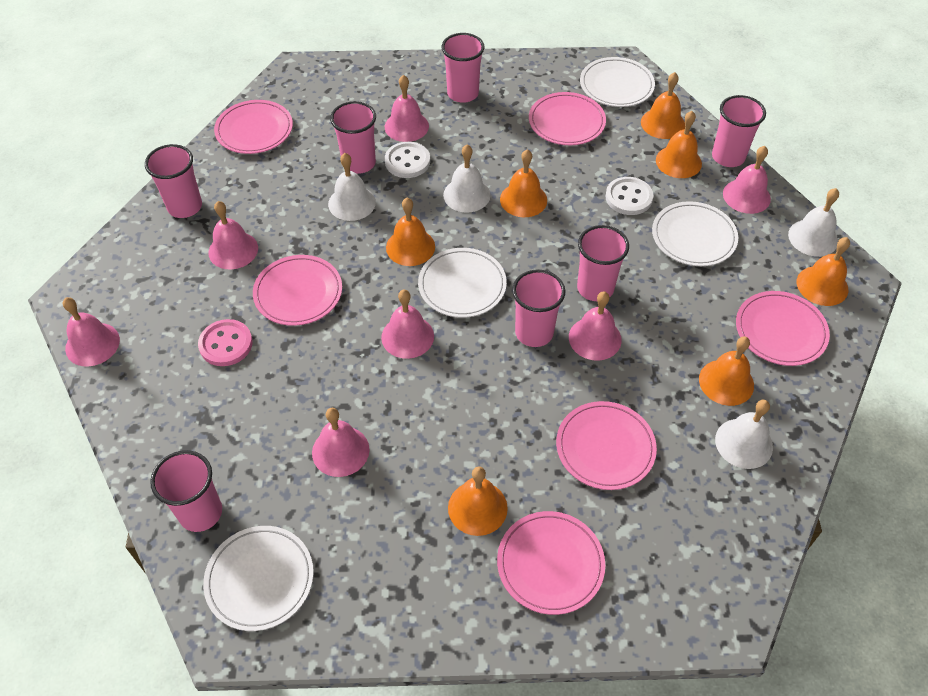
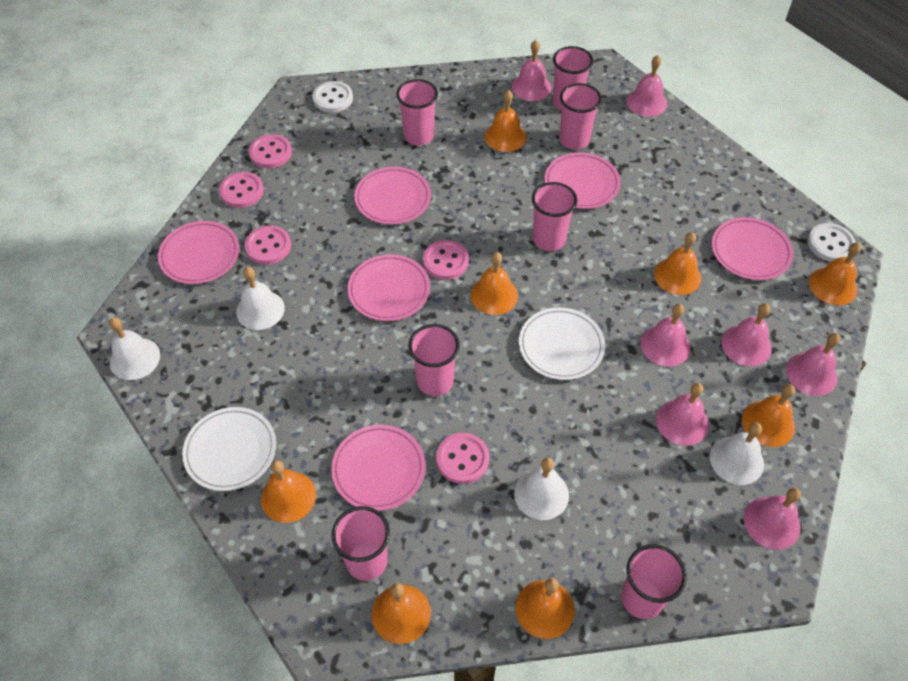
orange bell: 7 -> 8
pink button: 1 -> 5
white plate: 4 -> 2

